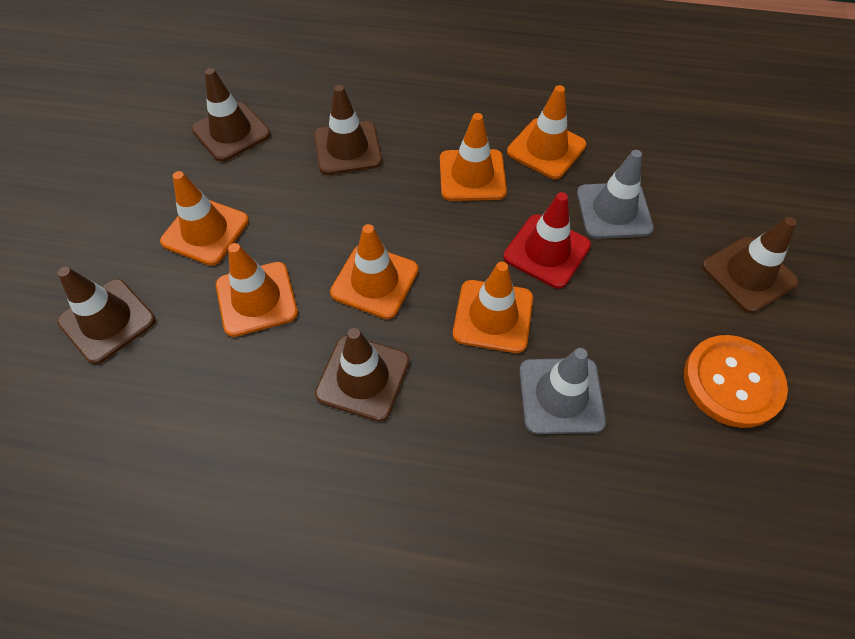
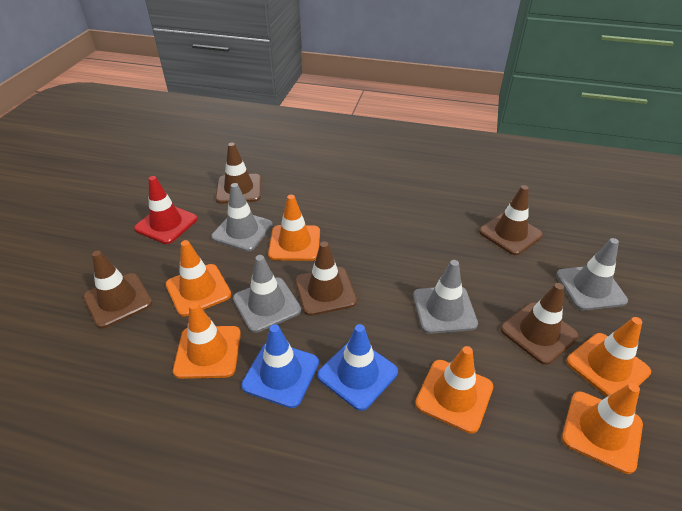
blue traffic cone: 0 -> 2
grey traffic cone: 2 -> 4
orange button: 1 -> 0

